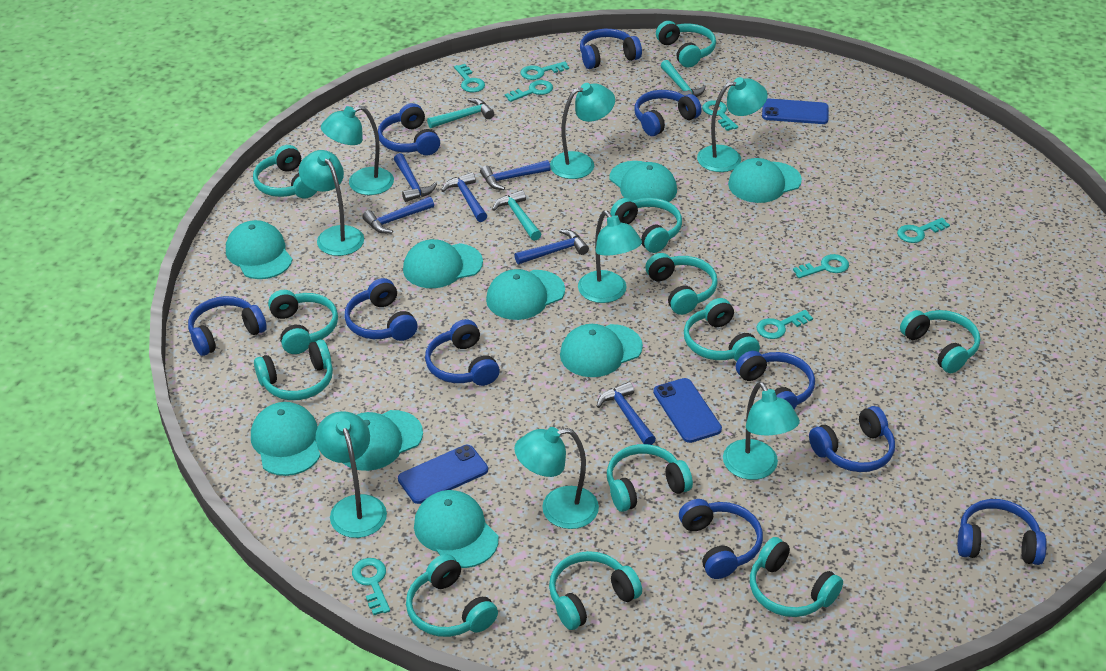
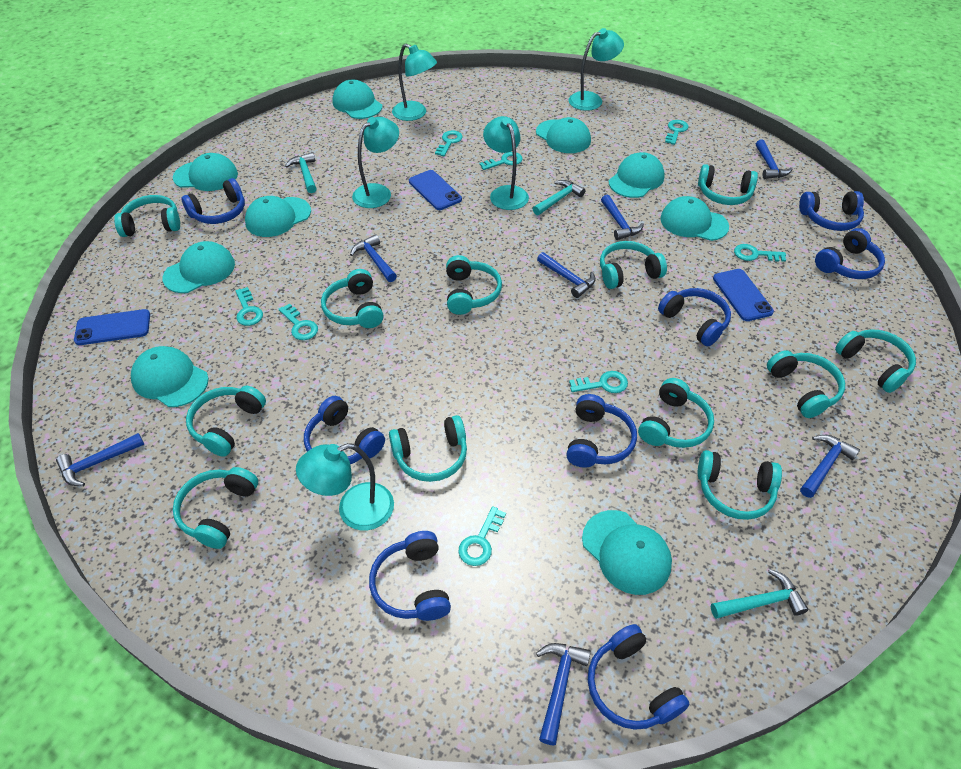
blue hammer: 6 -> 7
blue headphones: 10 -> 8
turquoise lamp: 8 -> 5

